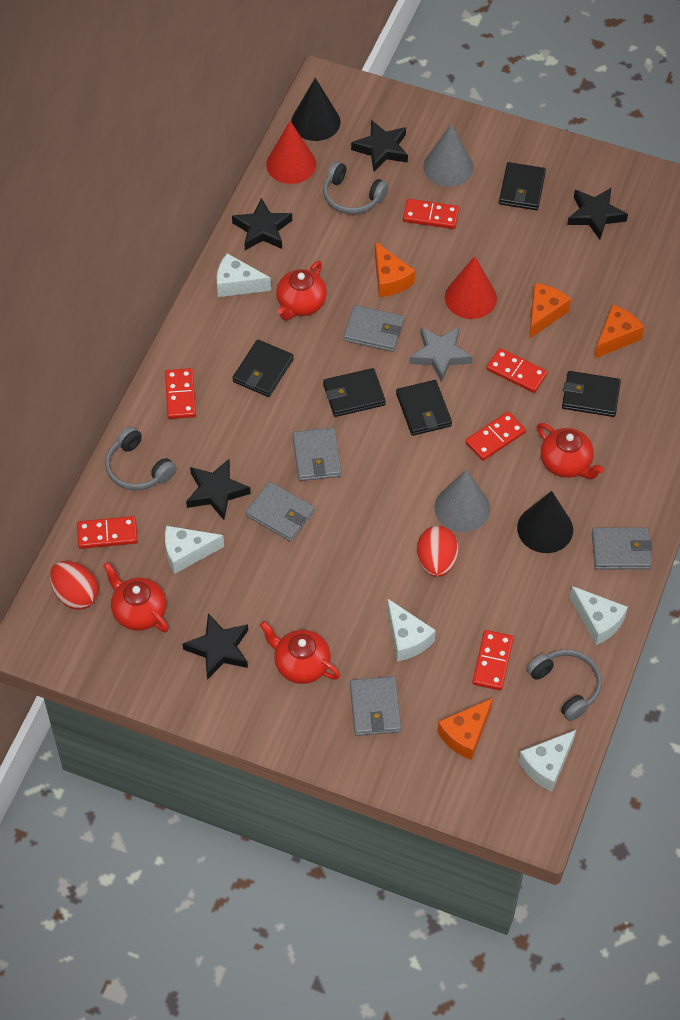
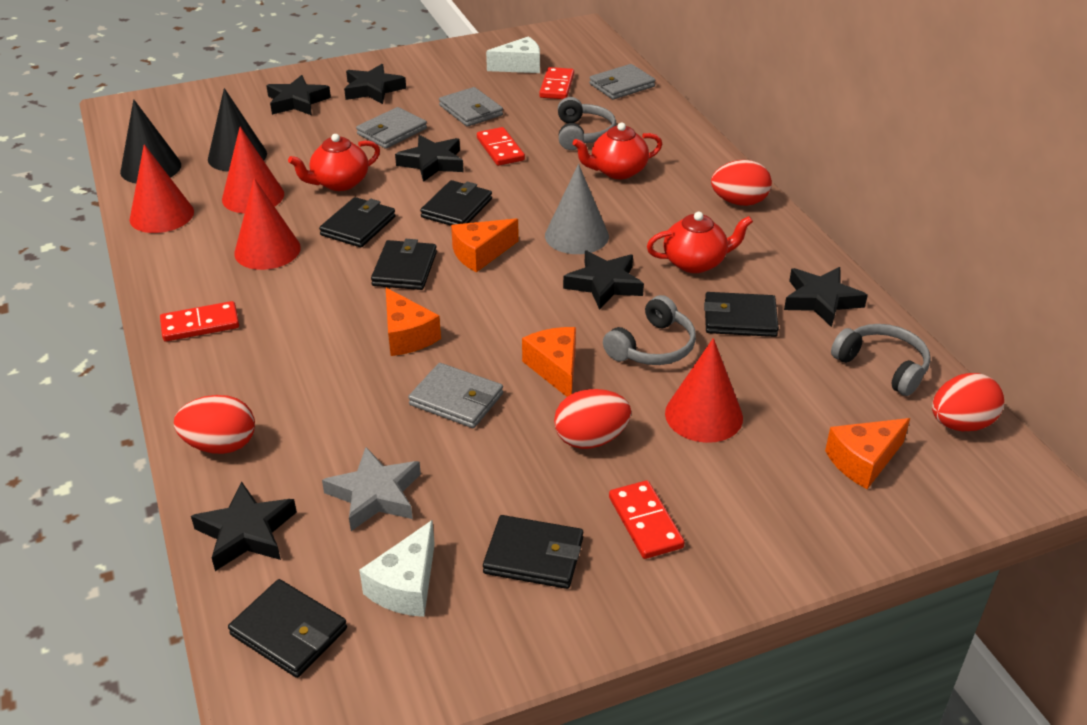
black star: 5 -> 6
black wallet: 5 -> 6
grey cone: 2 -> 1
grey wallet: 5 -> 4
red cone: 2 -> 4
red domino: 6 -> 4
red egg: 2 -> 4
red teapot: 4 -> 3
white cheese: 5 -> 2

